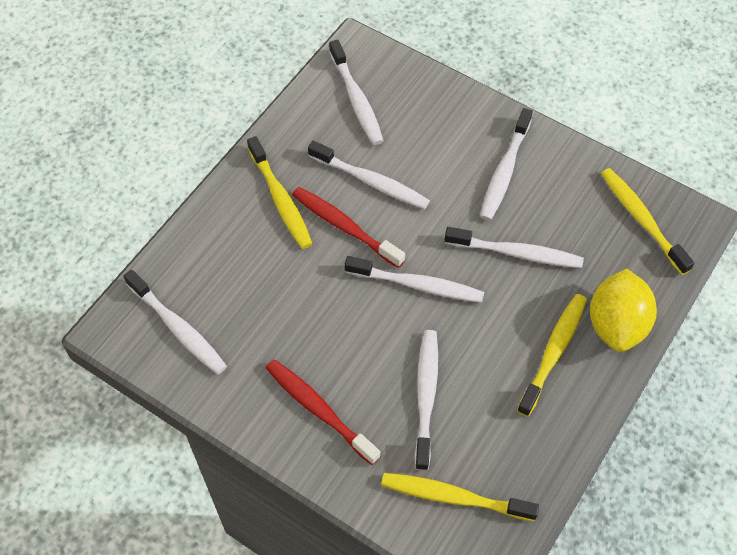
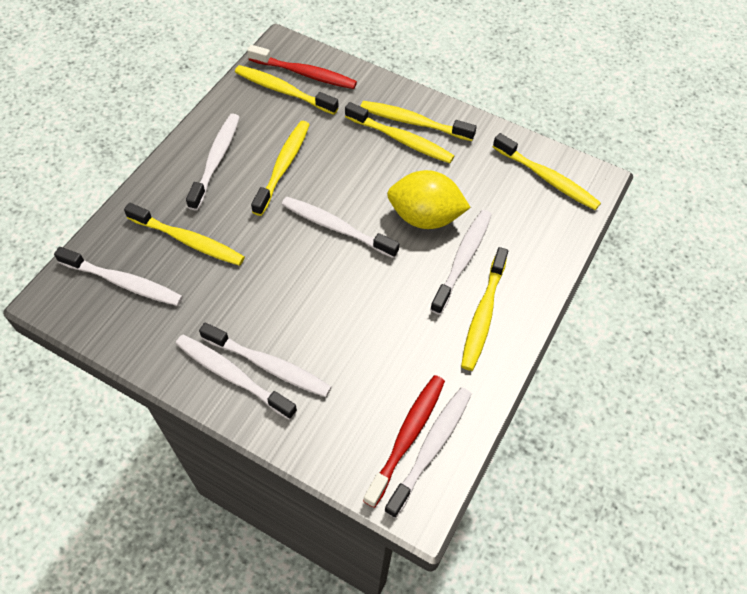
yellow toothbrush: 4 -> 7

